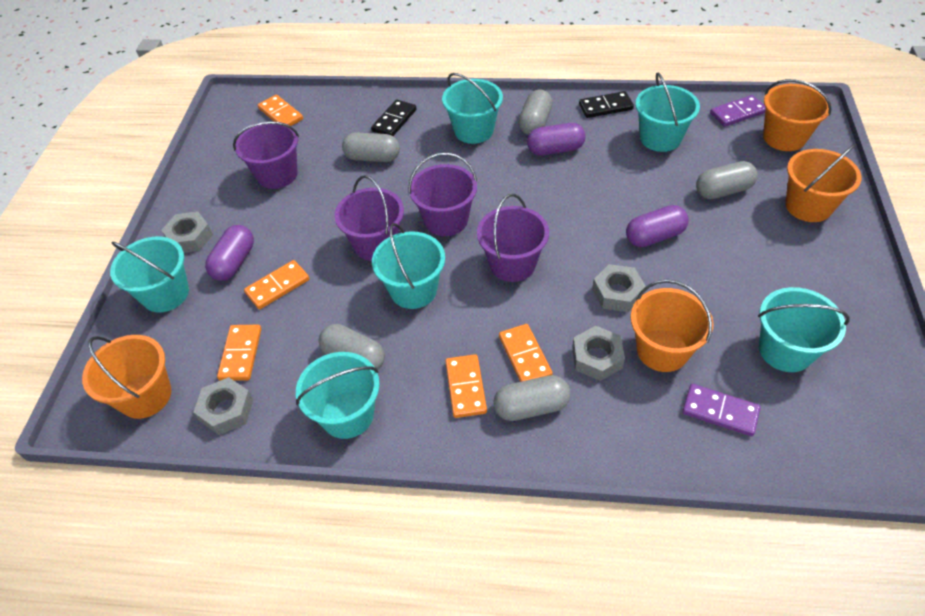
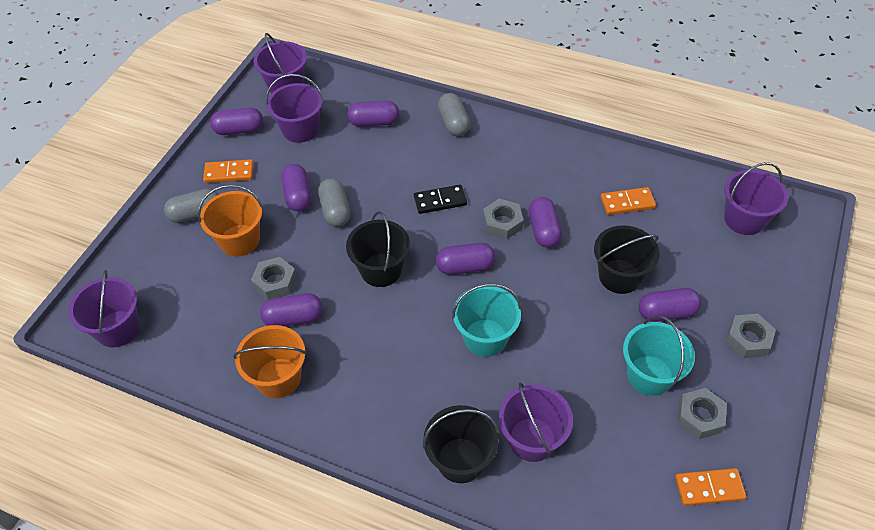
black bucket: 0 -> 3
black domino: 2 -> 1
grey capsule: 5 -> 3
orange bucket: 4 -> 2
orange domino: 5 -> 3
purple bucket: 4 -> 5
purple capsule: 3 -> 7
purple domino: 2 -> 0
turquoise bucket: 6 -> 2

